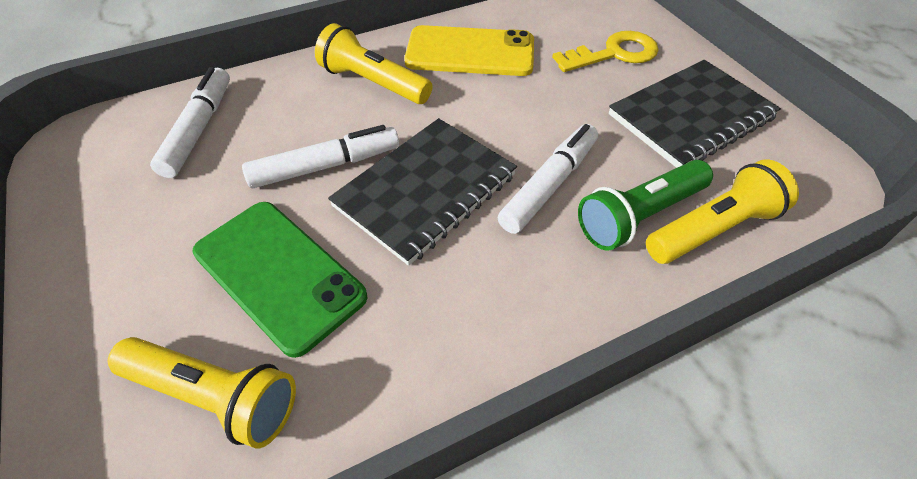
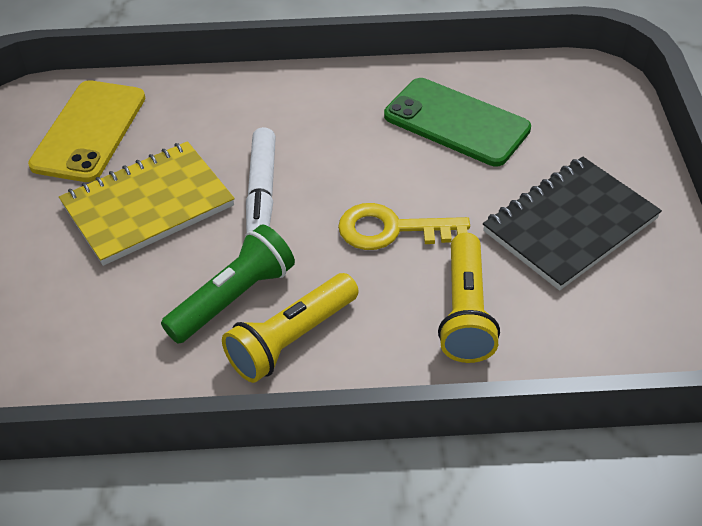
black notebook: 2 -> 1
white marker: 3 -> 1
yellow flashlight: 3 -> 2
yellow notebook: 0 -> 1

